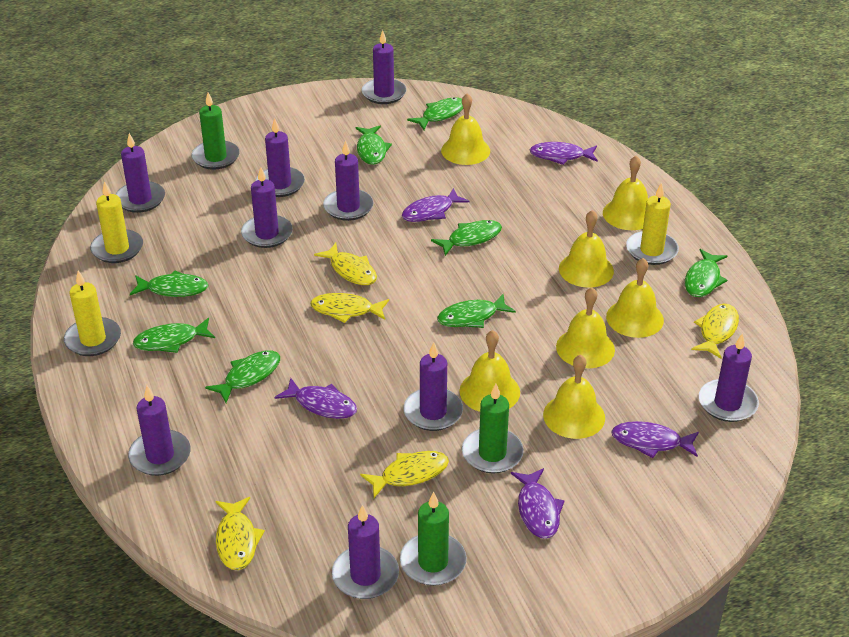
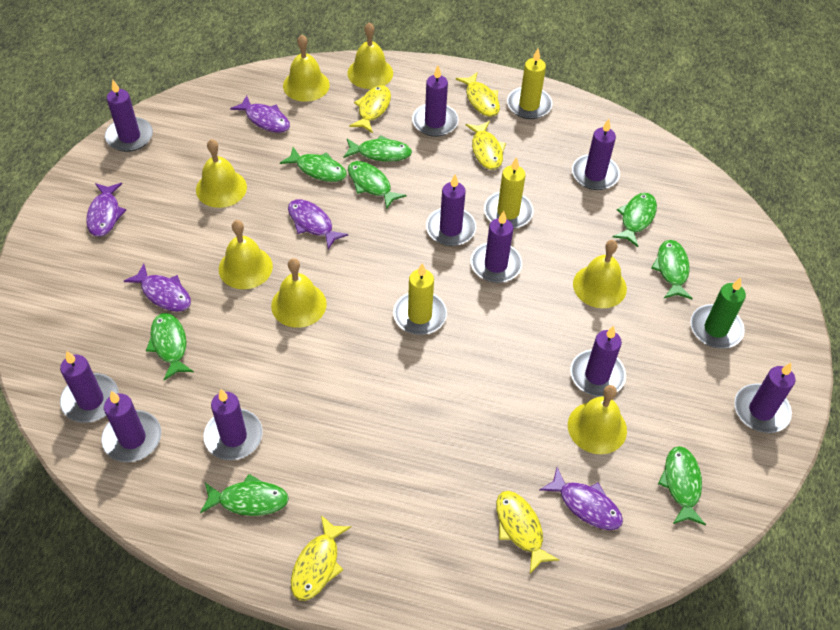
green candle: 3 -> 1
purple candle: 9 -> 10

